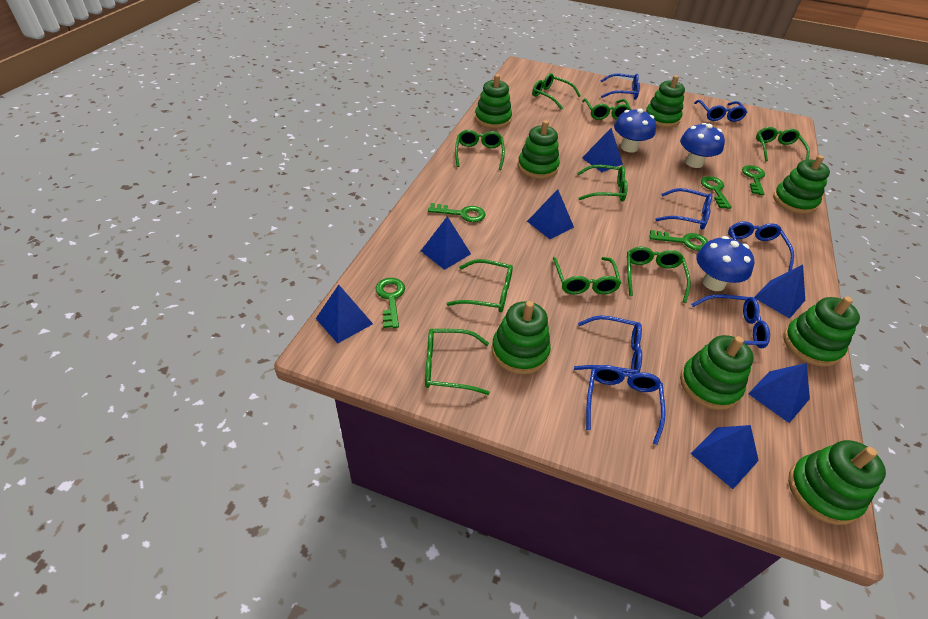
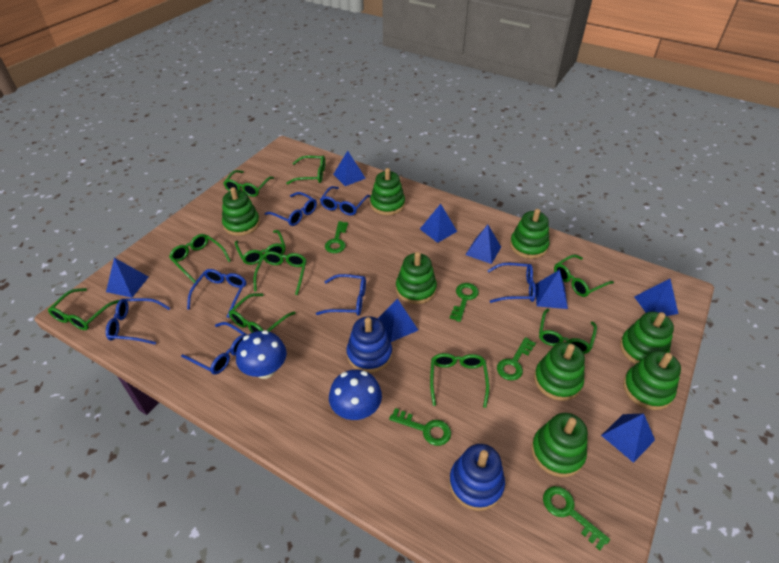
blue mushroom: 3 -> 2
blue pyramid: 7 -> 8
blue stacking toy: 0 -> 2
green glasses: 9 -> 10

